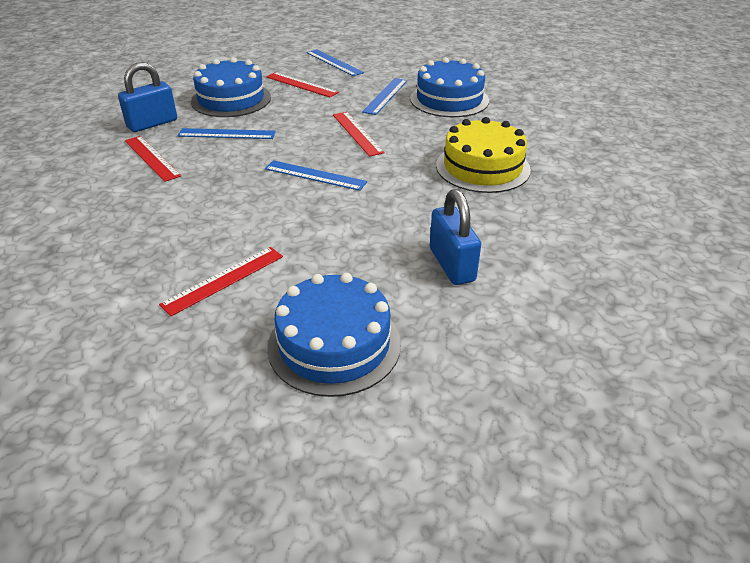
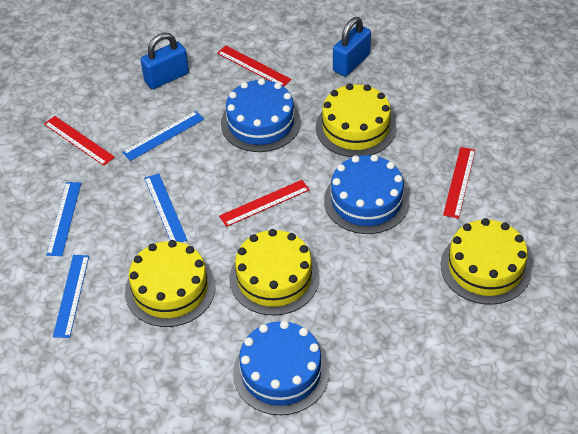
yellow cake: 1 -> 4

